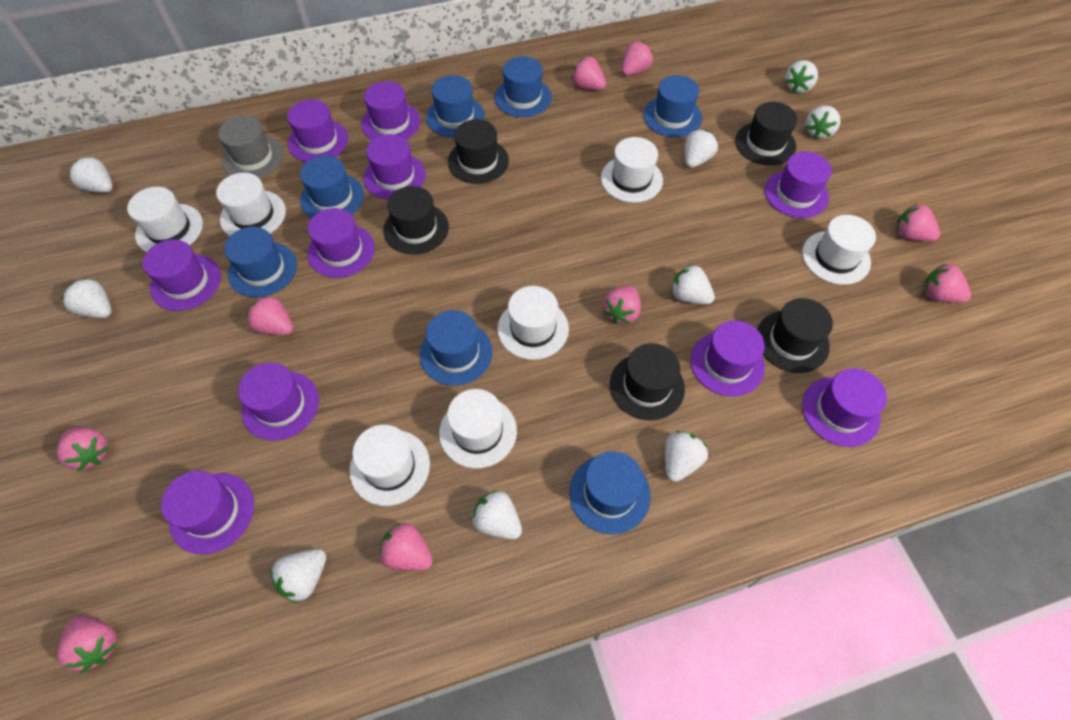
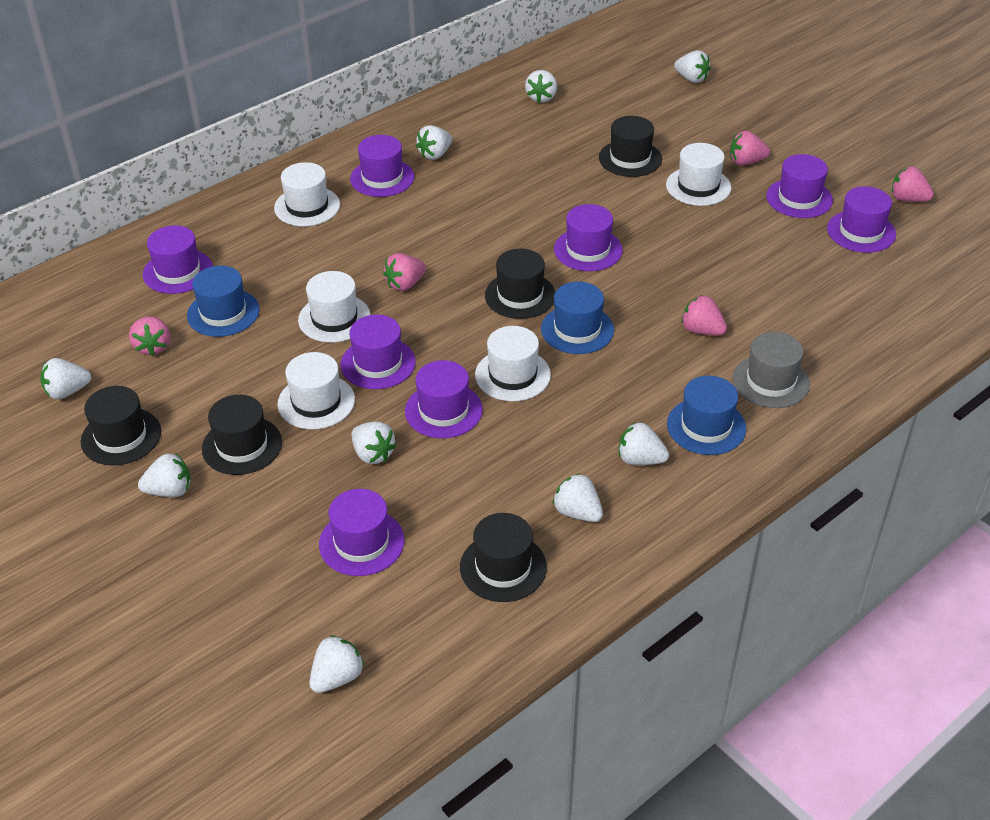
blue hat: 7 -> 3
pink strawberry: 9 -> 5
purple hat: 10 -> 8
white hat: 7 -> 5

